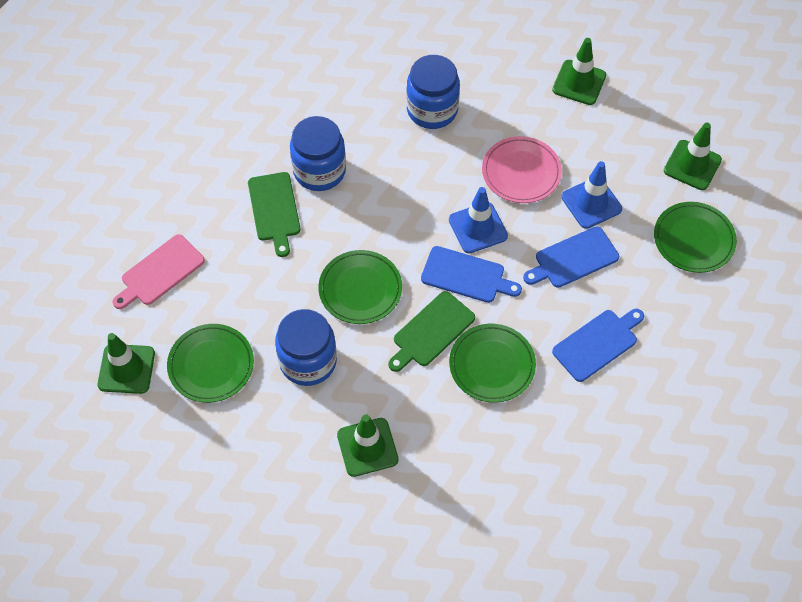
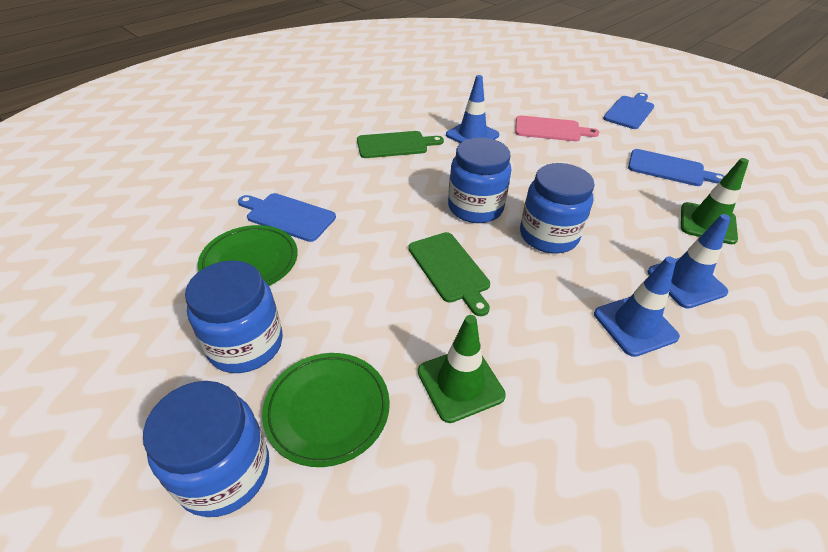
blue jar: 3 -> 4
blue traffic cone: 2 -> 3
green plate: 4 -> 2
green traffic cone: 4 -> 2
pink plate: 1 -> 0

